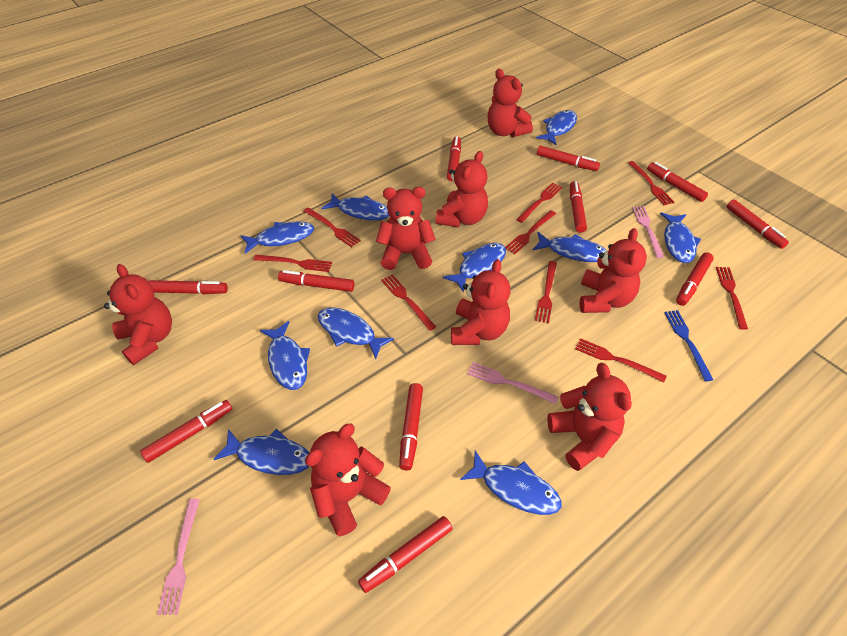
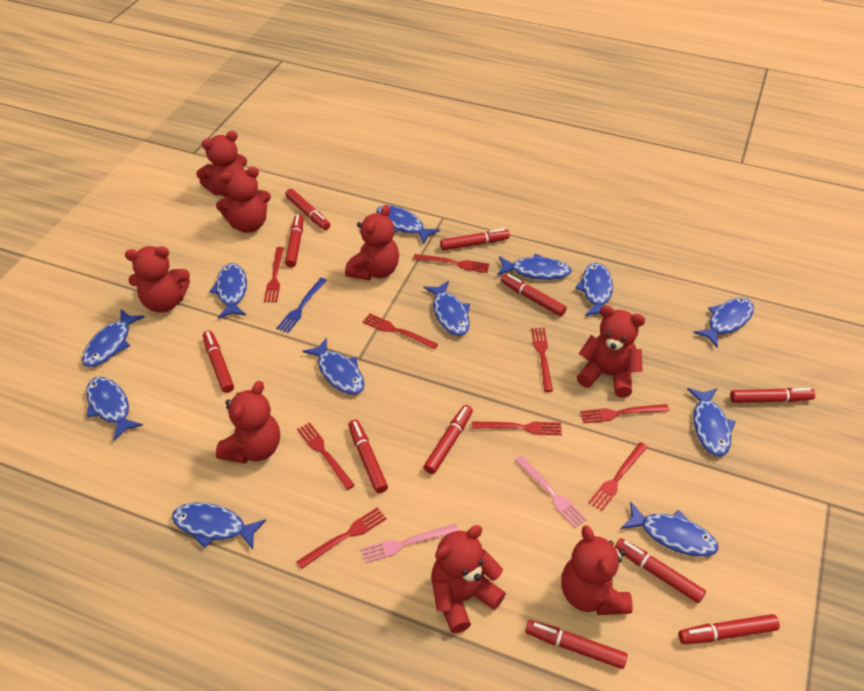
blue fish: 10 -> 12
pink fork: 3 -> 2

